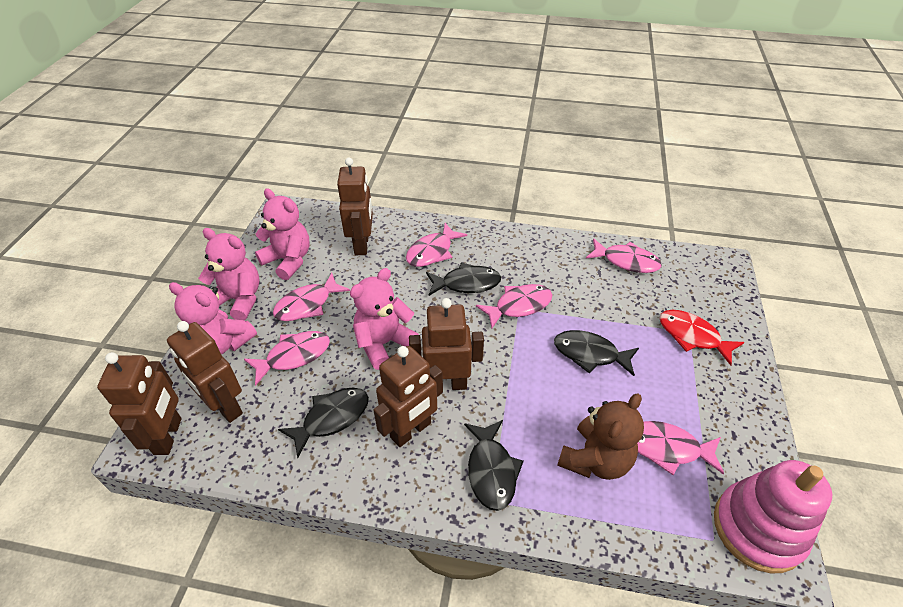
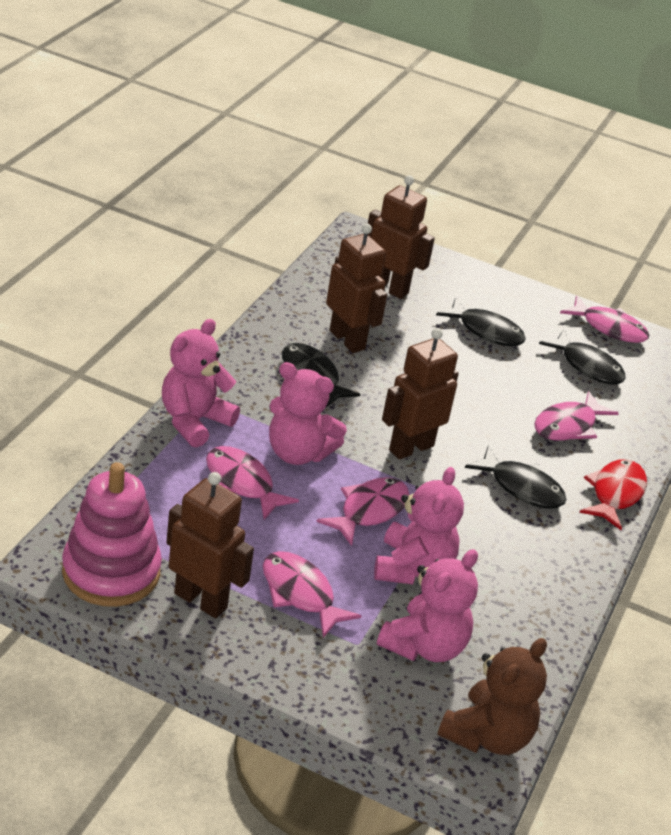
brown robot: 5 -> 4
pink fish: 6 -> 5

